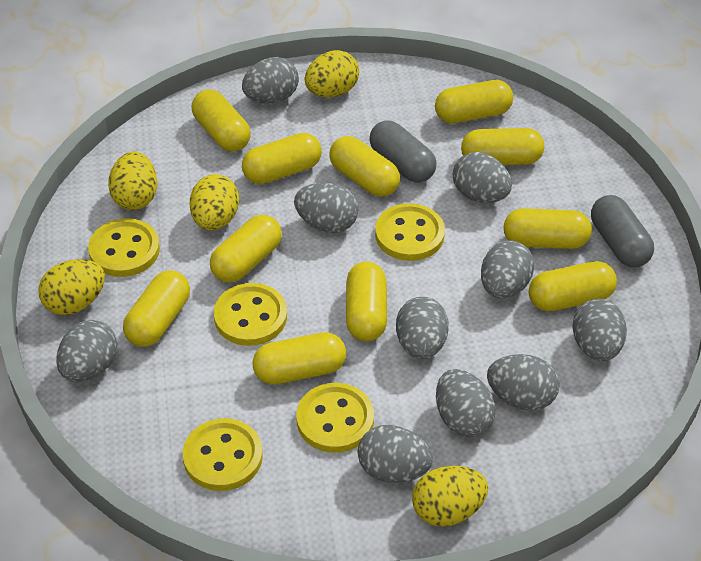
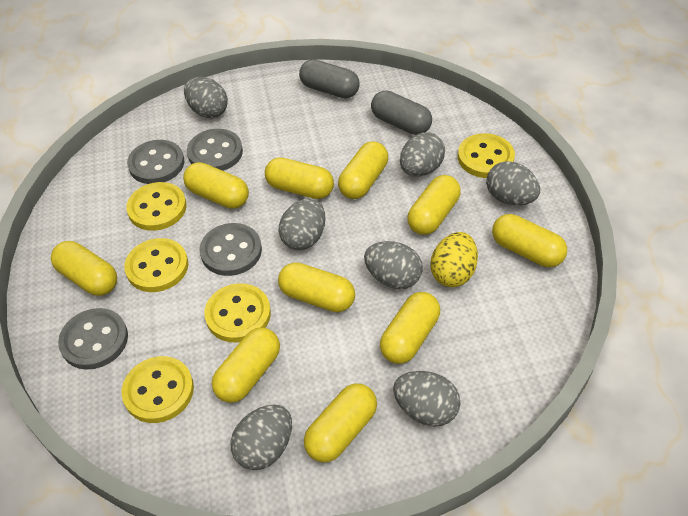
grey button: 0 -> 4
grey egg: 10 -> 7
yellow capsule: 11 -> 10
yellow egg: 5 -> 1

